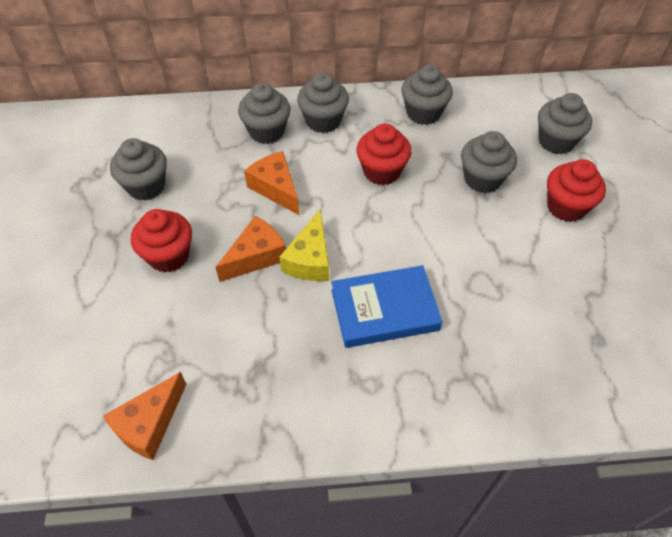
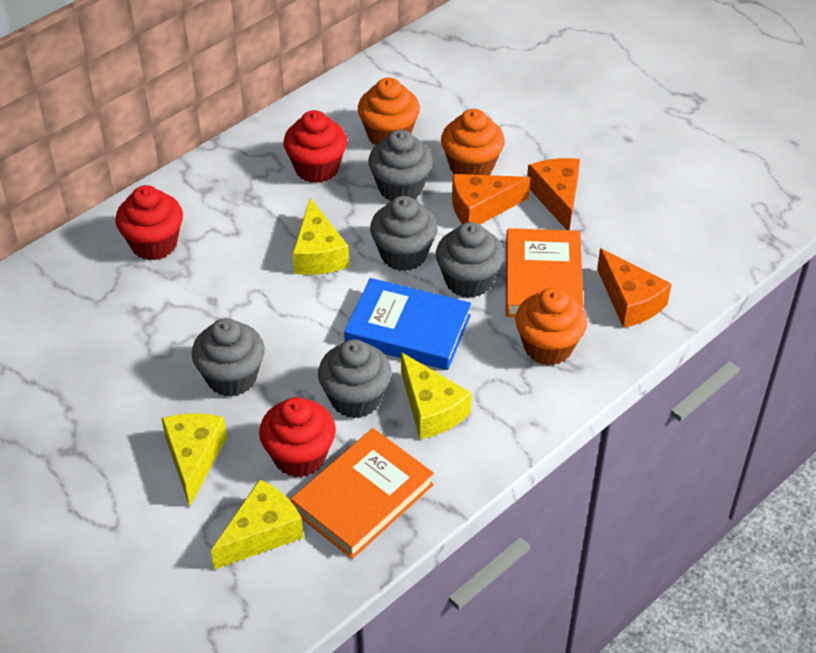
grey cupcake: 6 -> 5
orange book: 0 -> 2
orange cupcake: 0 -> 3
yellow cheese: 1 -> 4

